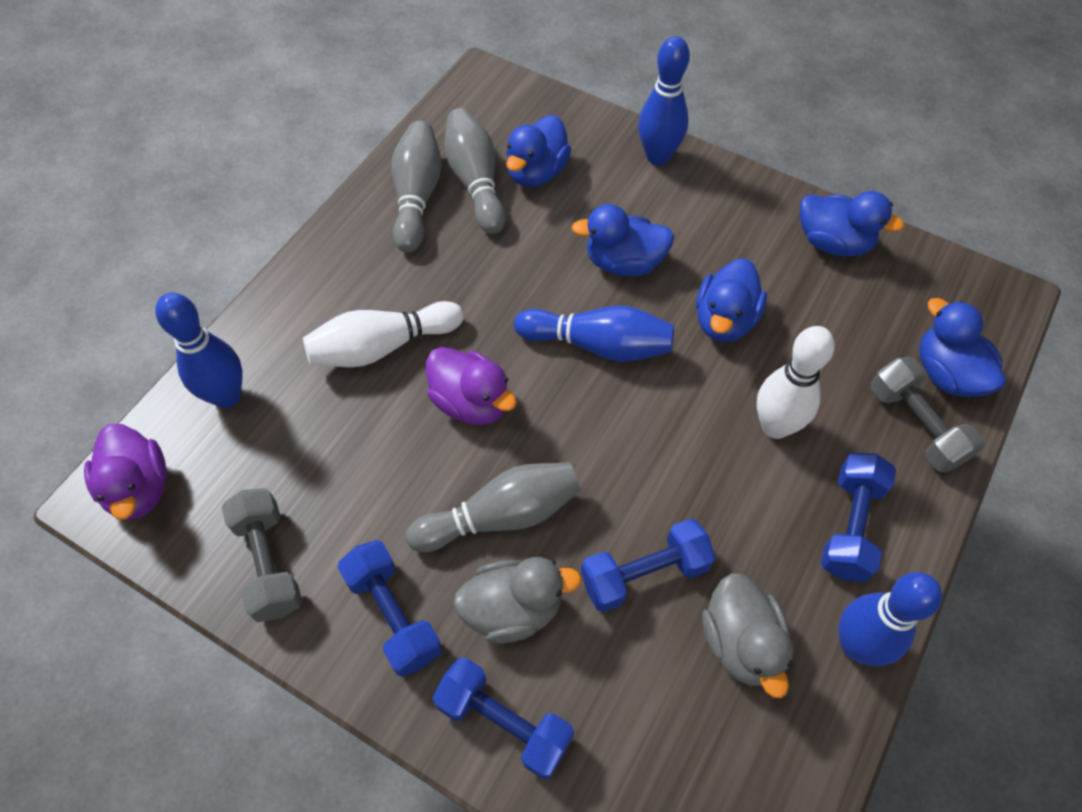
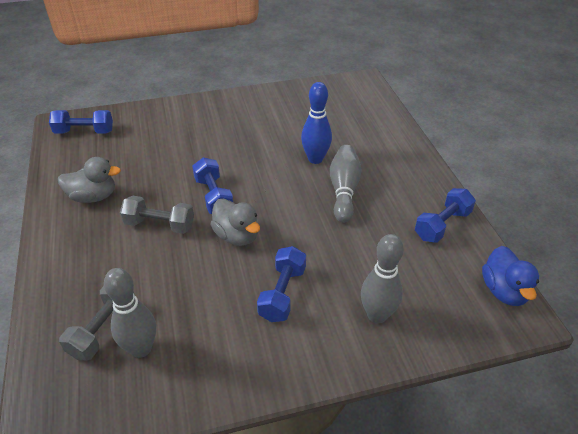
blue bowling pin: 4 -> 1
blue duck: 5 -> 1
purple duck: 2 -> 0
white bowling pin: 2 -> 0

